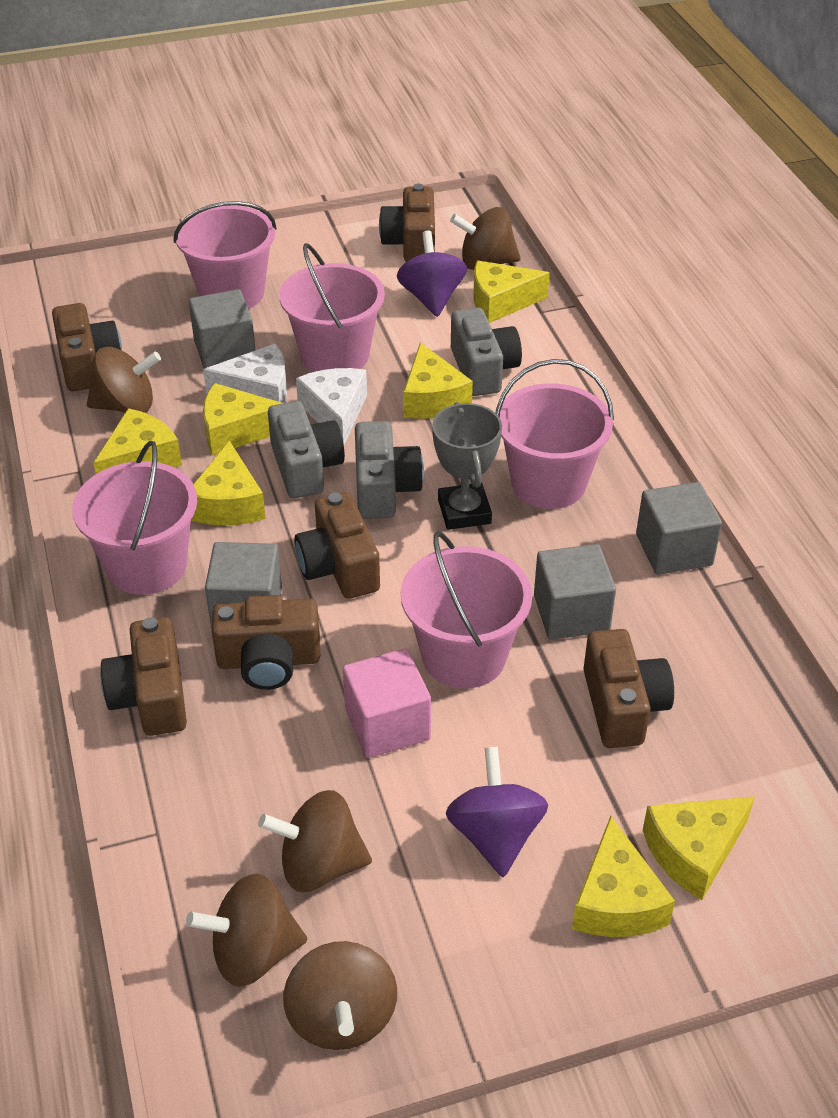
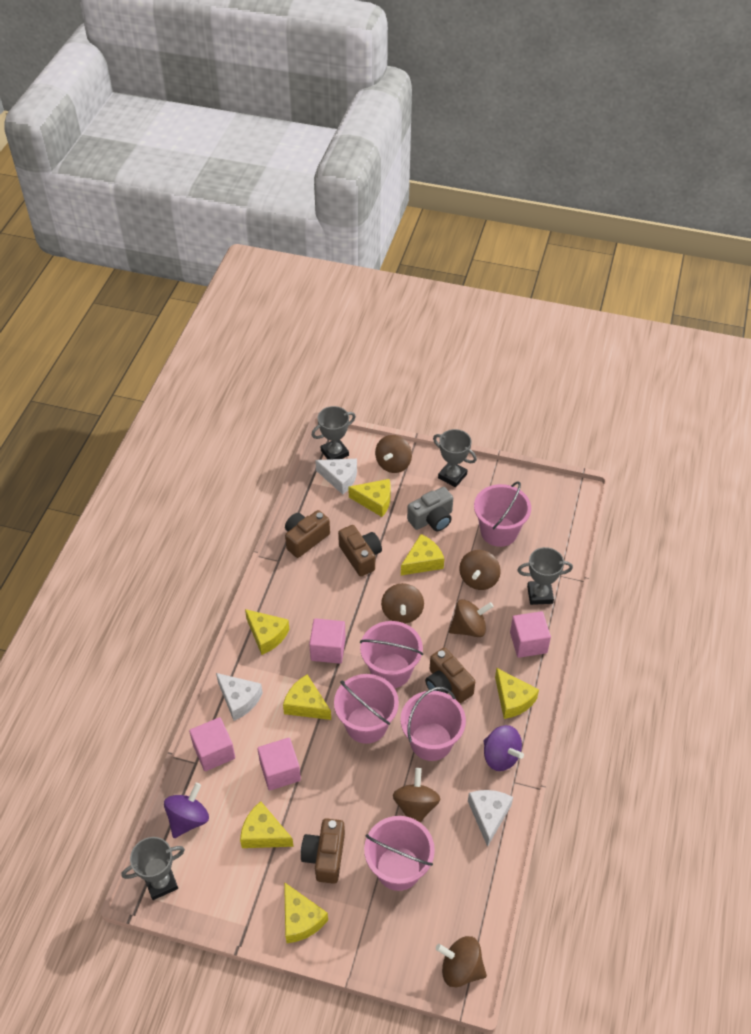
brown camera: 6 -> 4
brown spinning top: 5 -> 6
grey camera: 3 -> 1
grey cube: 4 -> 0
grey trophy: 1 -> 4
pink cube: 1 -> 4
white cheese: 2 -> 3

